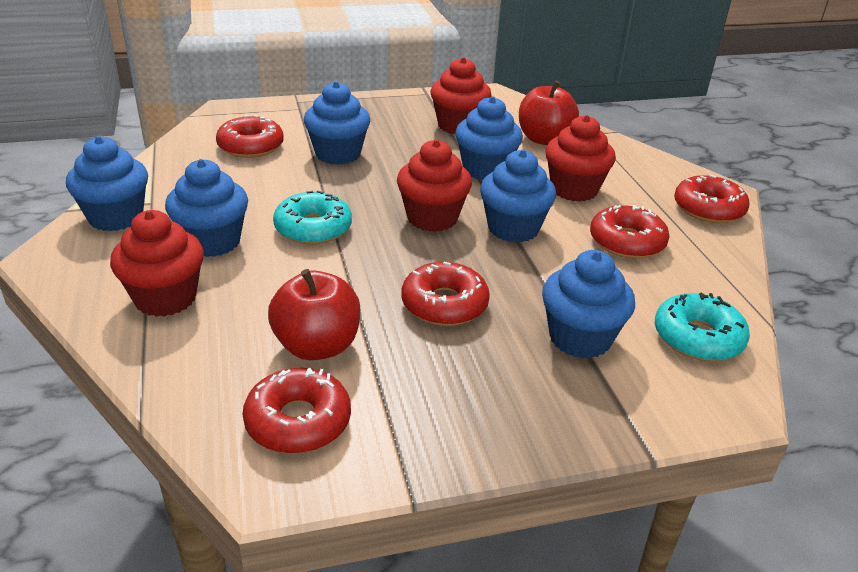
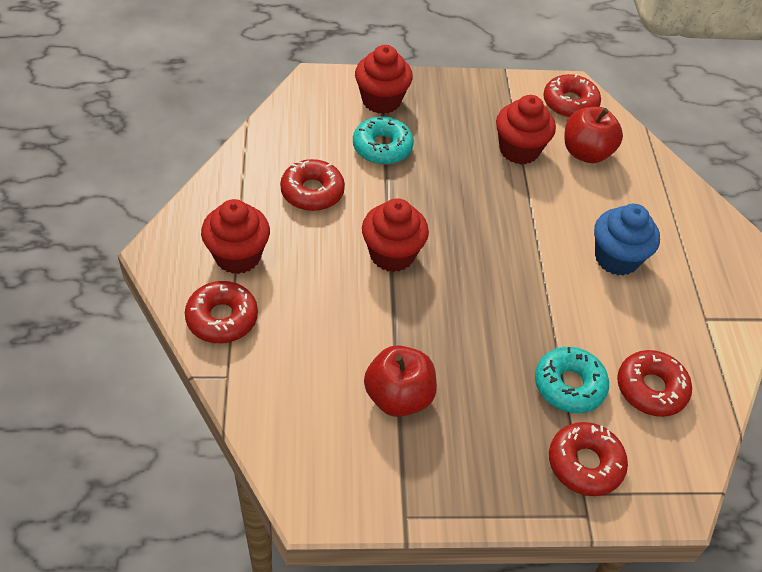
blue cupcake: 6 -> 1

